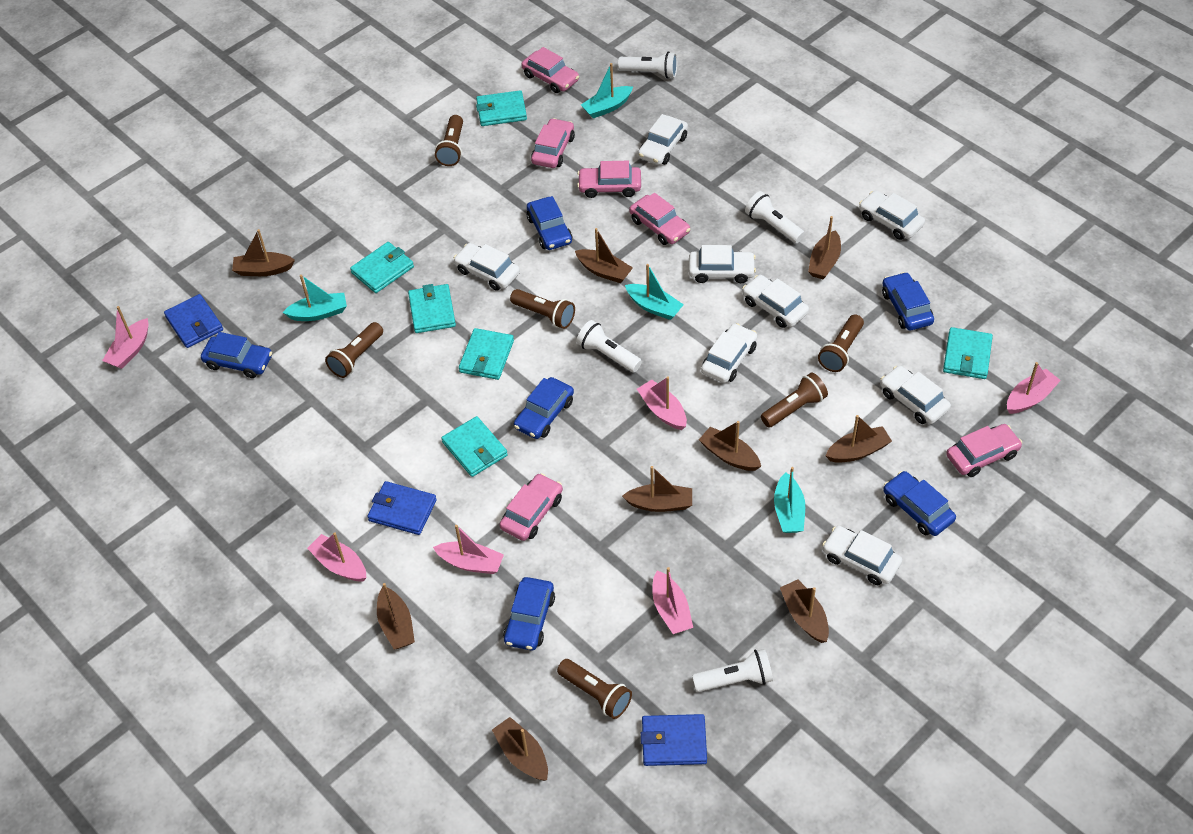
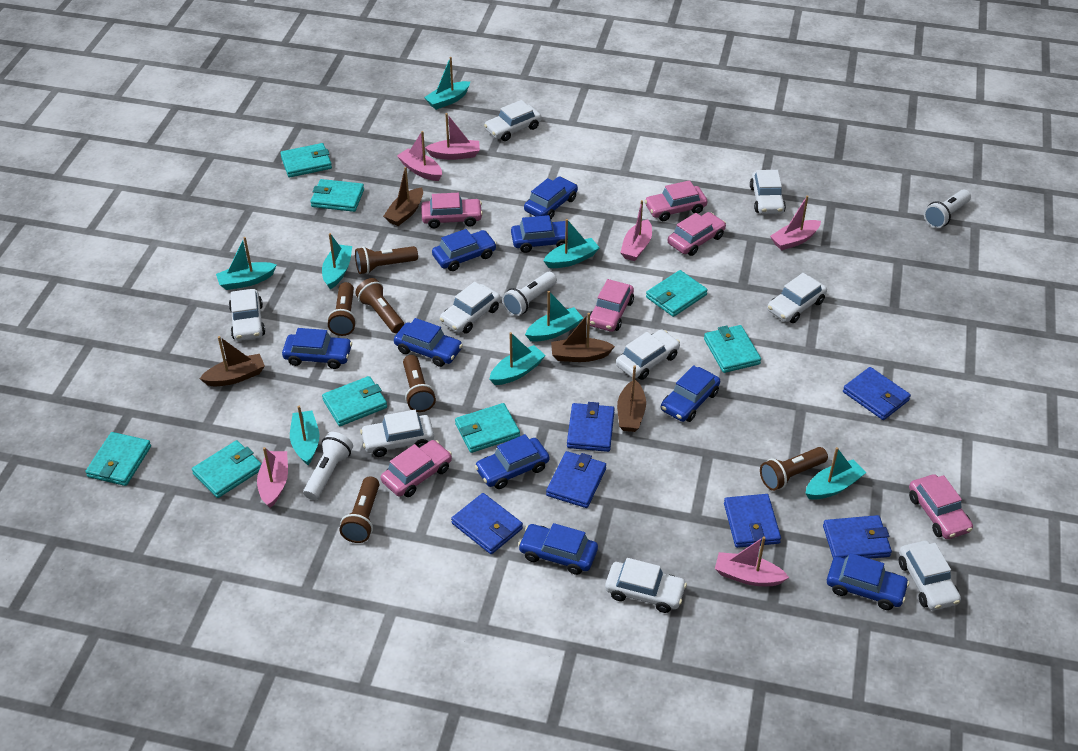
blue car: 6 -> 9
blue wallet: 3 -> 6
brown boat: 9 -> 4
turquoise boat: 4 -> 8
turquoise wallet: 6 -> 8
white car: 8 -> 9
white flashlight: 4 -> 3

